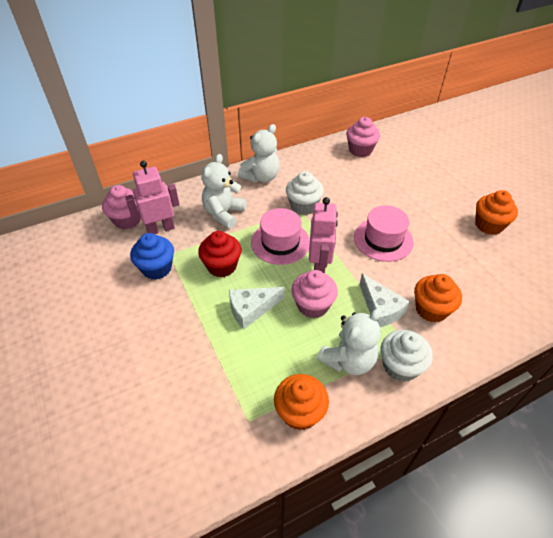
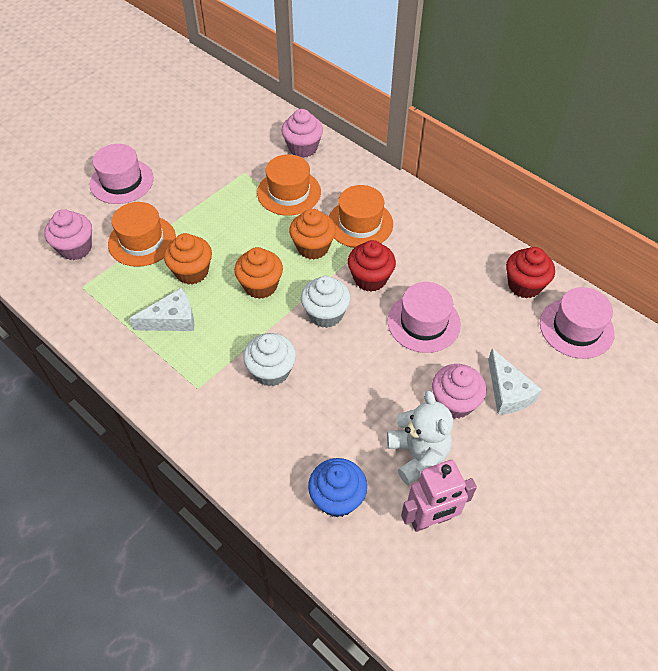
orange hat: 0 -> 3
pink hat: 2 -> 3
pink robot: 2 -> 1
red cupcake: 1 -> 2
white teddy bear: 3 -> 1

